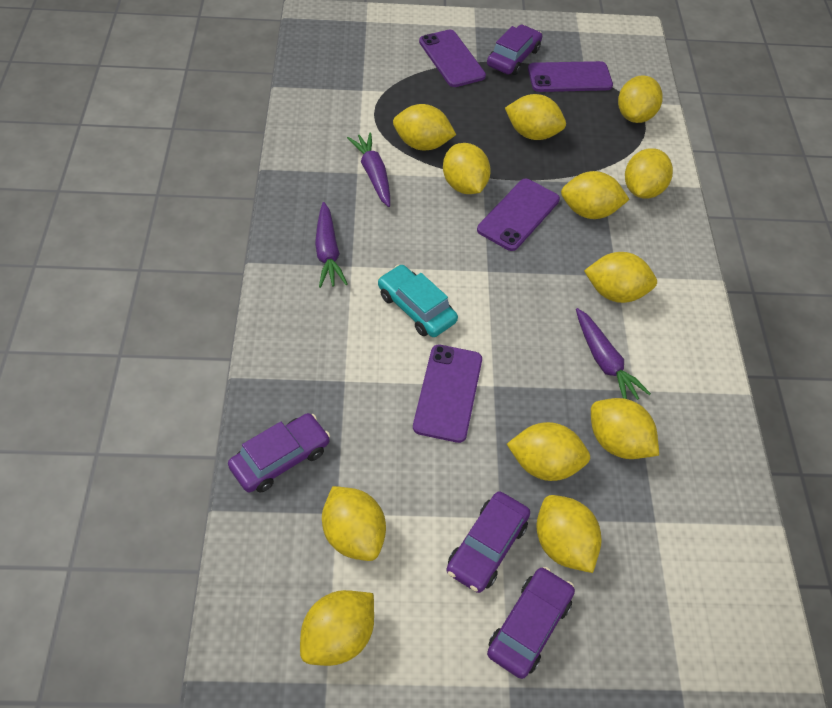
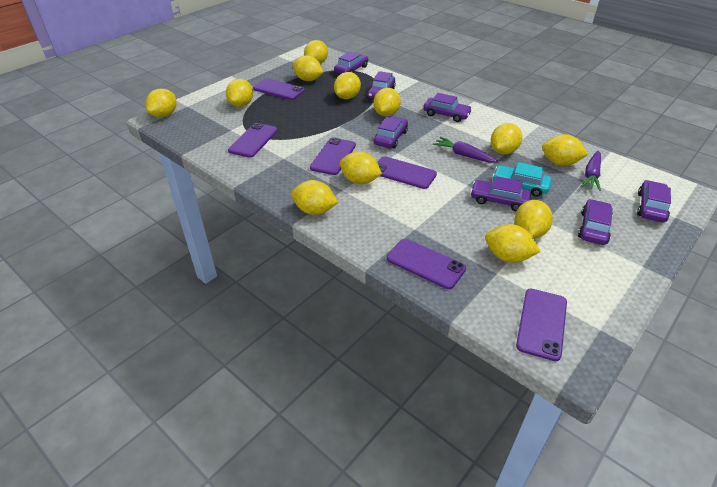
purple car: 4 -> 7
purple carrot: 3 -> 2
purple phone: 4 -> 6

